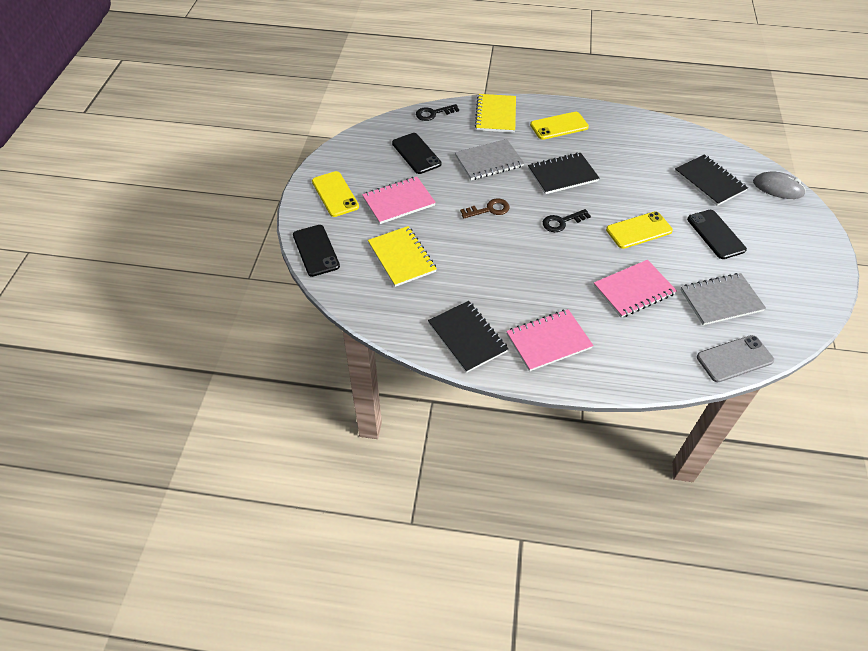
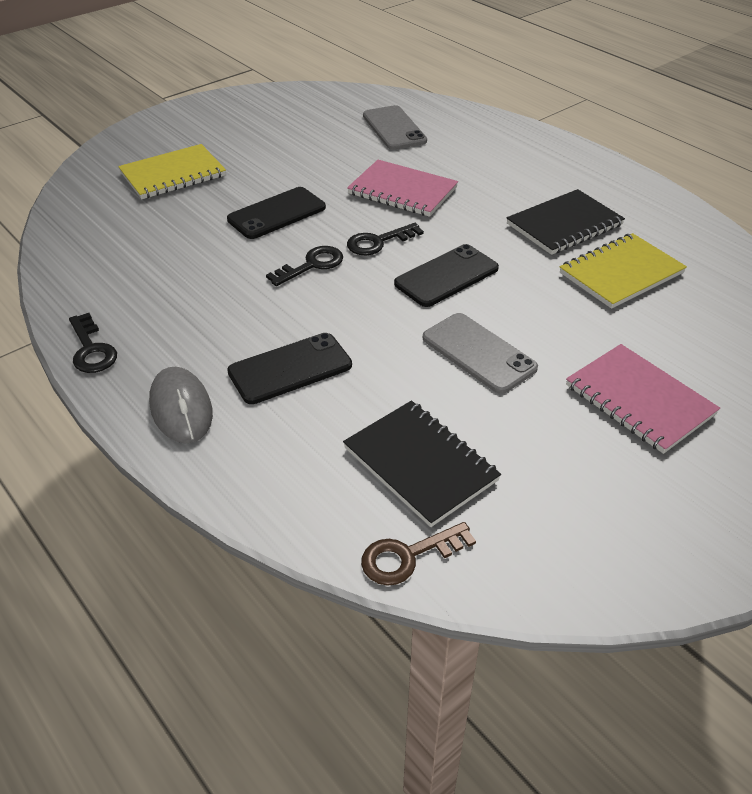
black key: 2 -> 3
black notebook: 3 -> 2
grey notebook: 2 -> 0
grey phone: 1 -> 2
pink notebook: 3 -> 2
yellow phone: 3 -> 0

